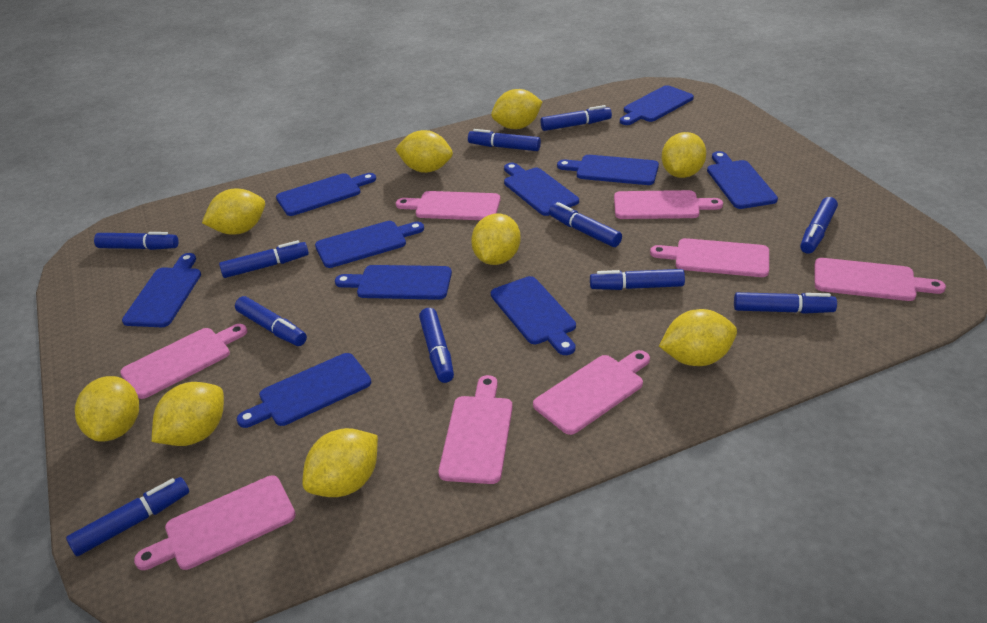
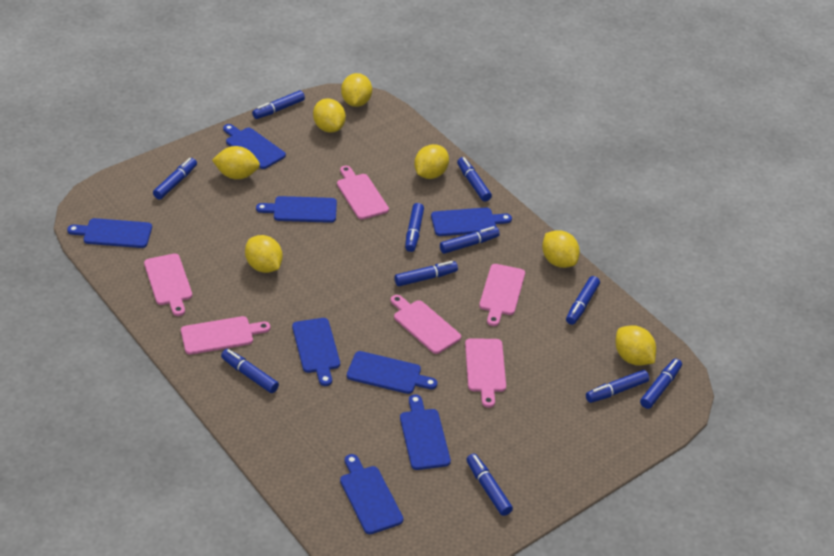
blue cutting board: 10 -> 8
pink cutting board: 8 -> 6
yellow lemon: 9 -> 7

